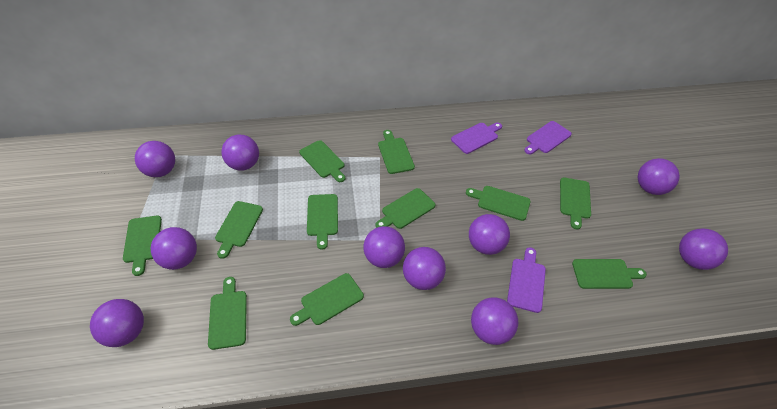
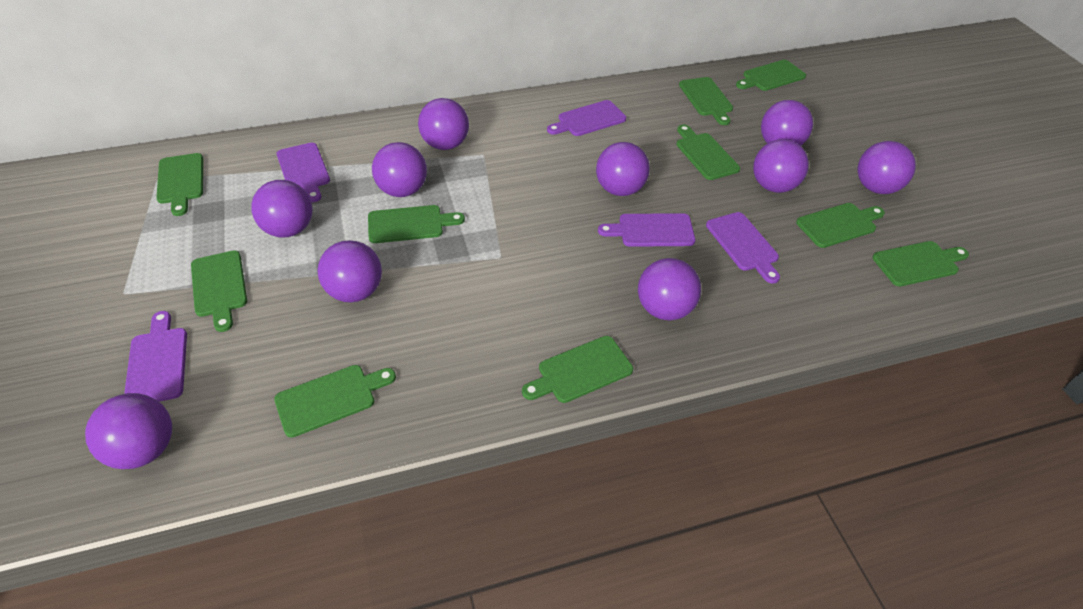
green cutting board: 11 -> 10
purple cutting board: 3 -> 5

